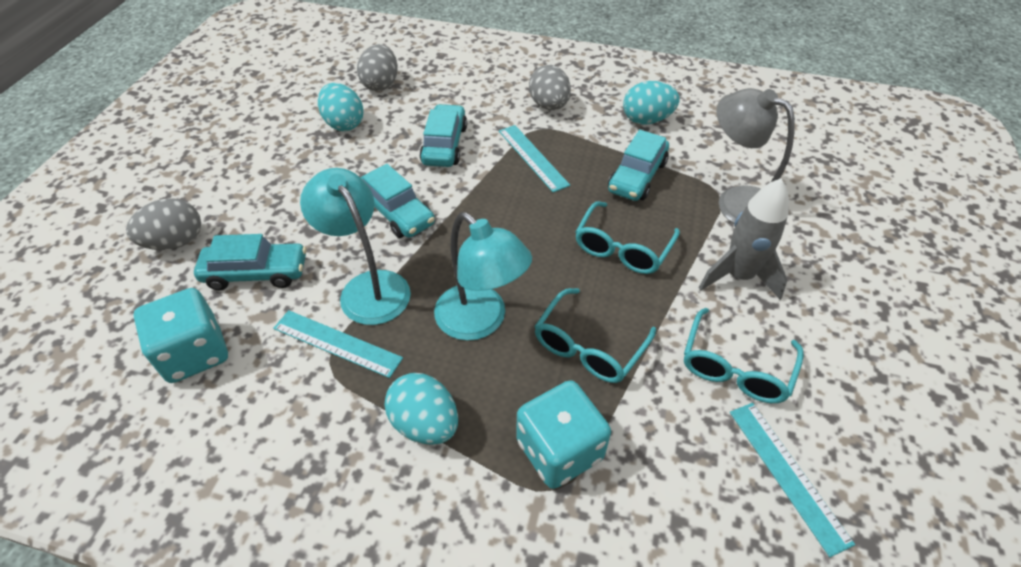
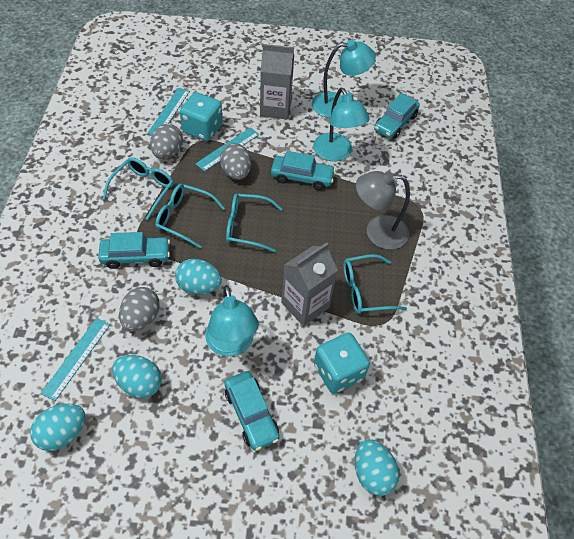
grey carton: 0 -> 2
grey rocket: 1 -> 0
turquoise egg: 3 -> 4
turquoise glasses: 3 -> 4
turquoise lamp: 2 -> 3

